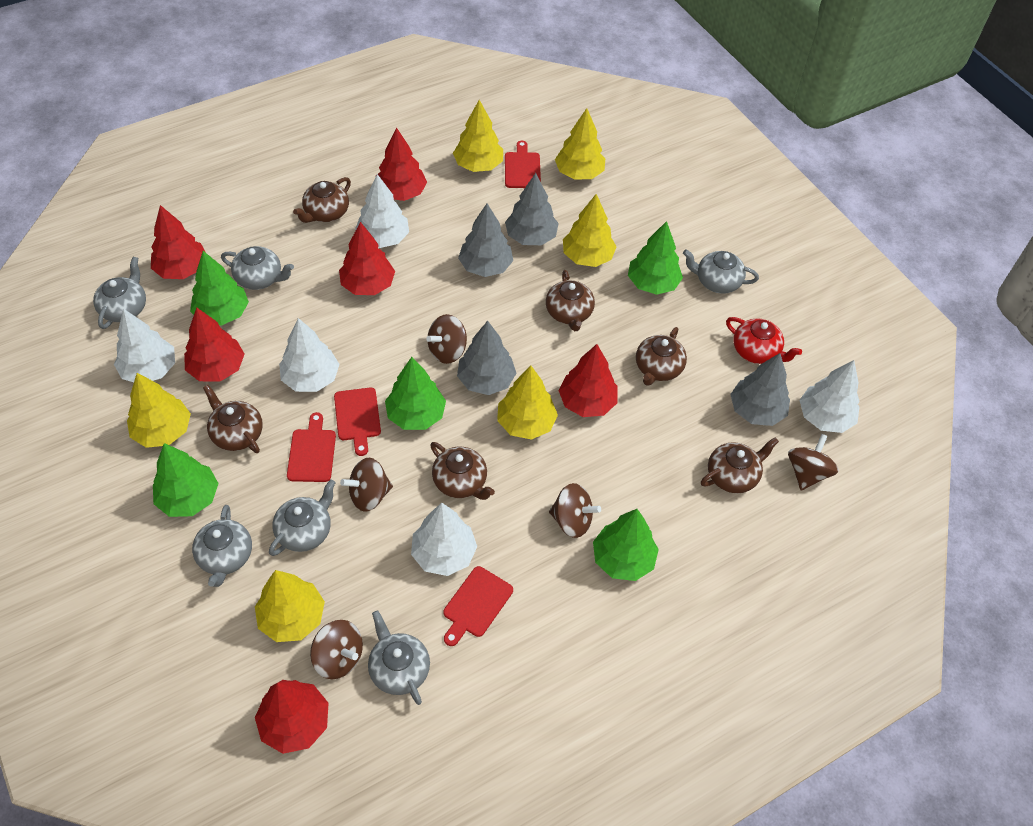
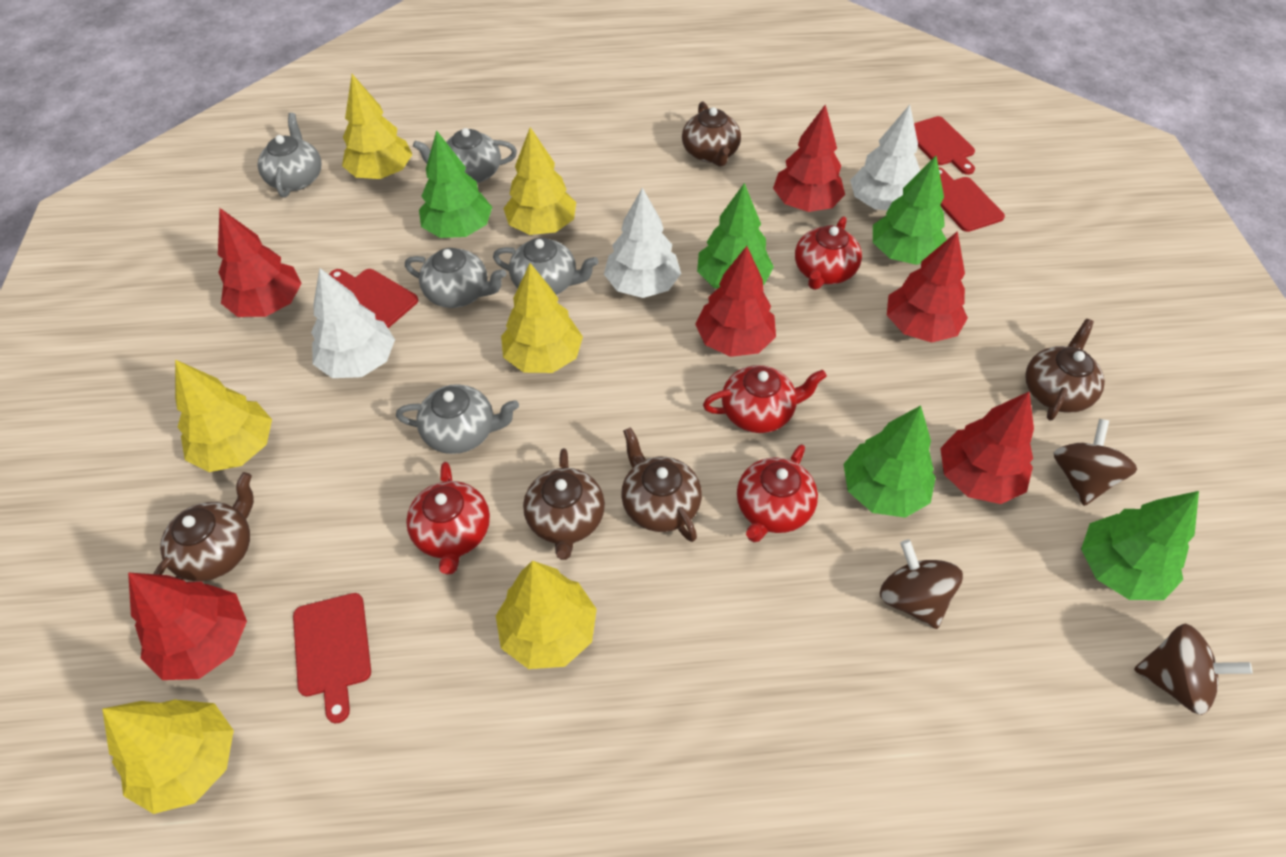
brown spinning top: 5 -> 3
brown teapot: 6 -> 5
grey teapot: 6 -> 5
grey tree: 4 -> 0
red teapot: 1 -> 4
white tree: 5 -> 3

